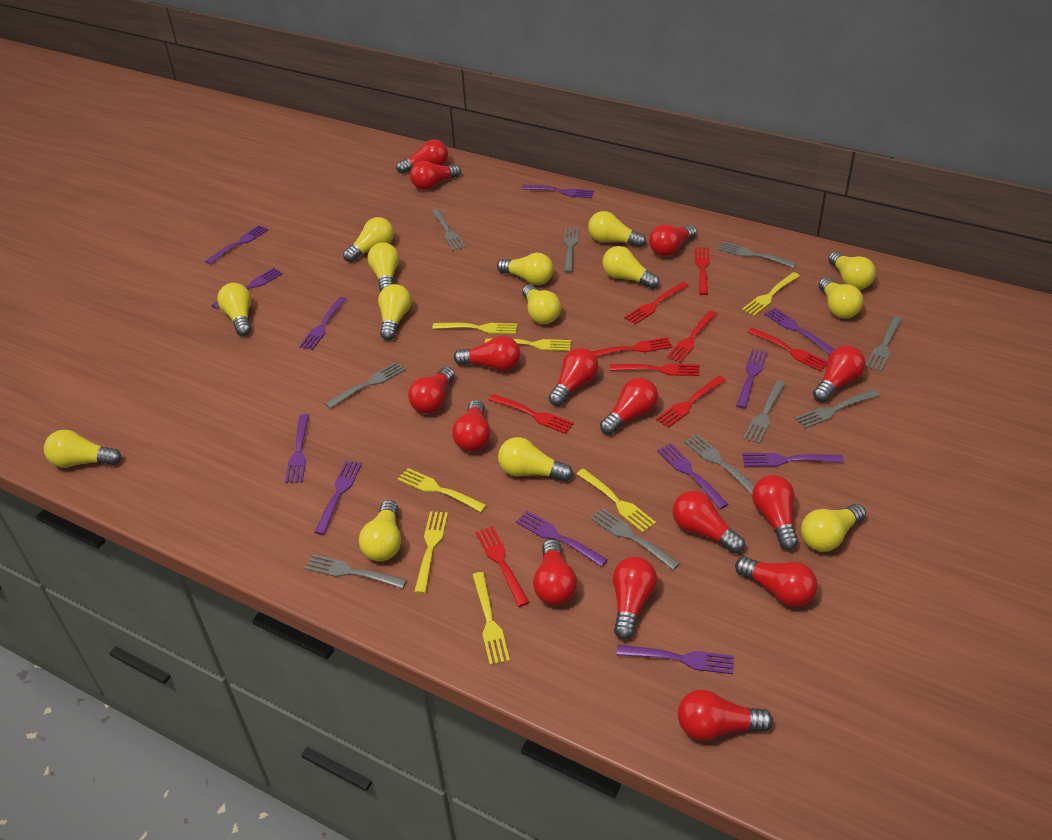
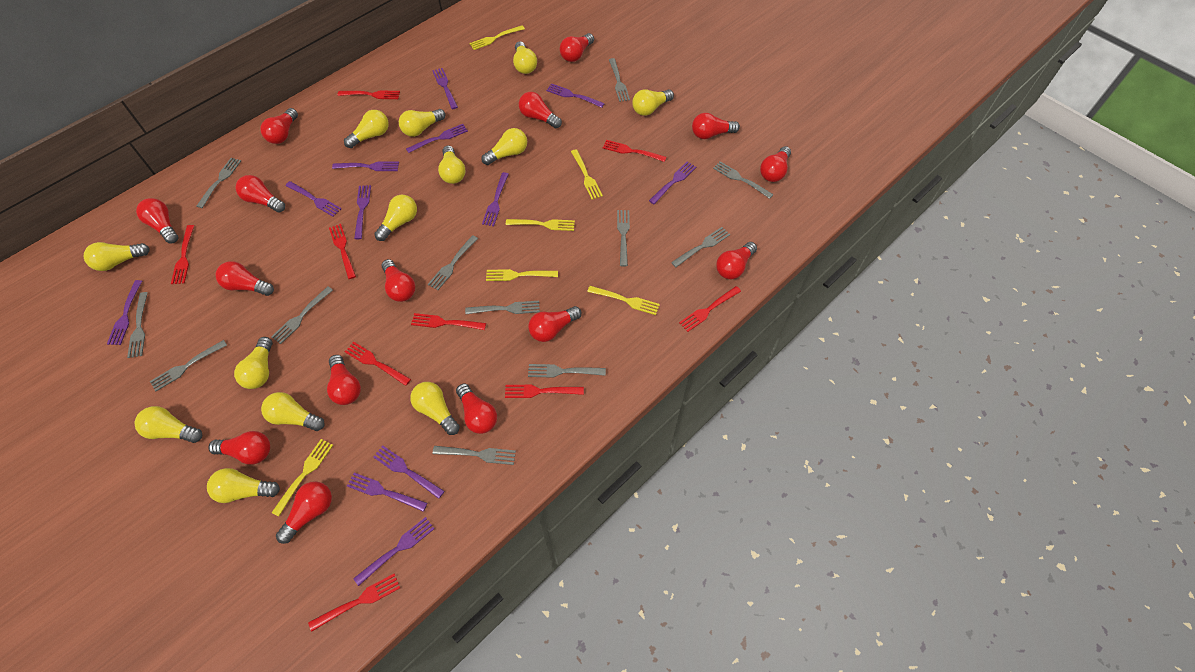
grey fork: 10 -> 12
yellow fork: 7 -> 6
yellow light bulb: 14 -> 13

